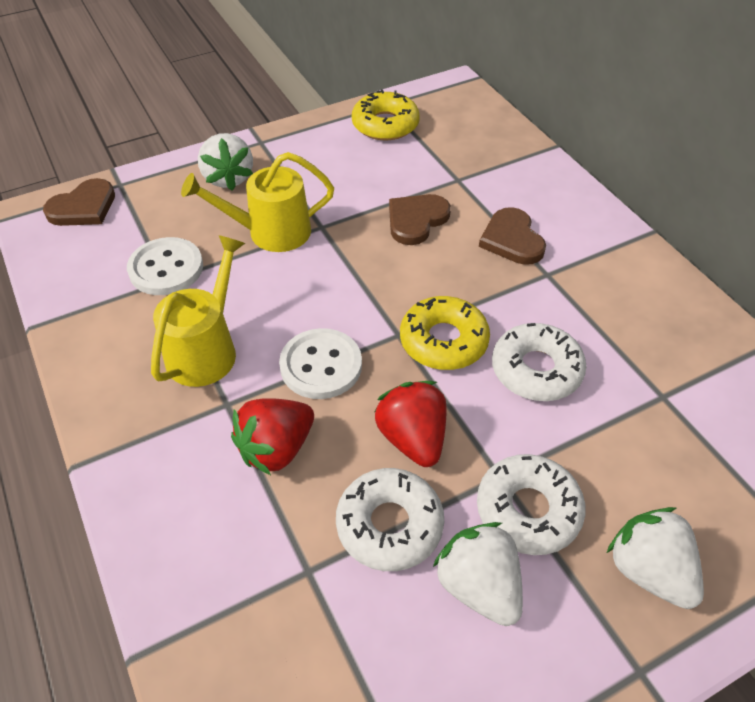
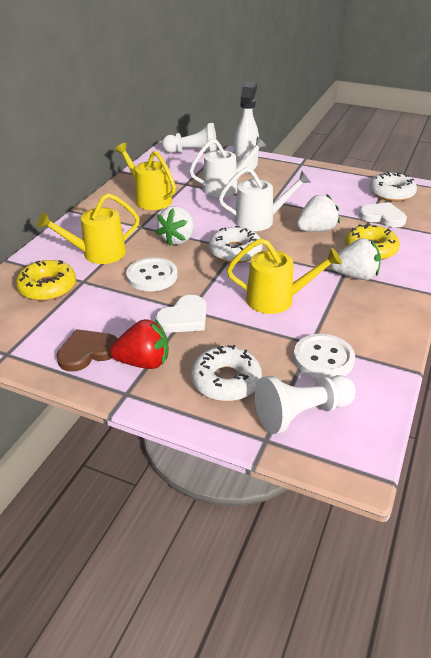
brown heart: 3 -> 1
red strawberry: 2 -> 1
white heart: 0 -> 2
white pawn: 0 -> 2
white spray bottle: 0 -> 1
white watering can: 0 -> 2
yellow watering can: 2 -> 3

